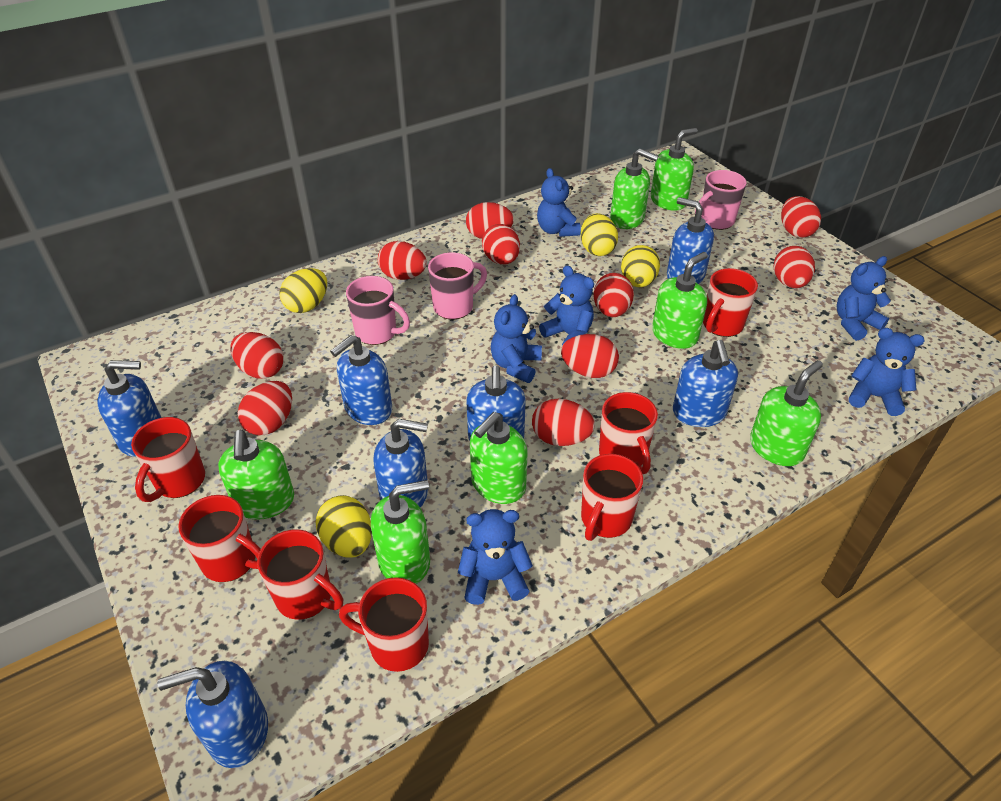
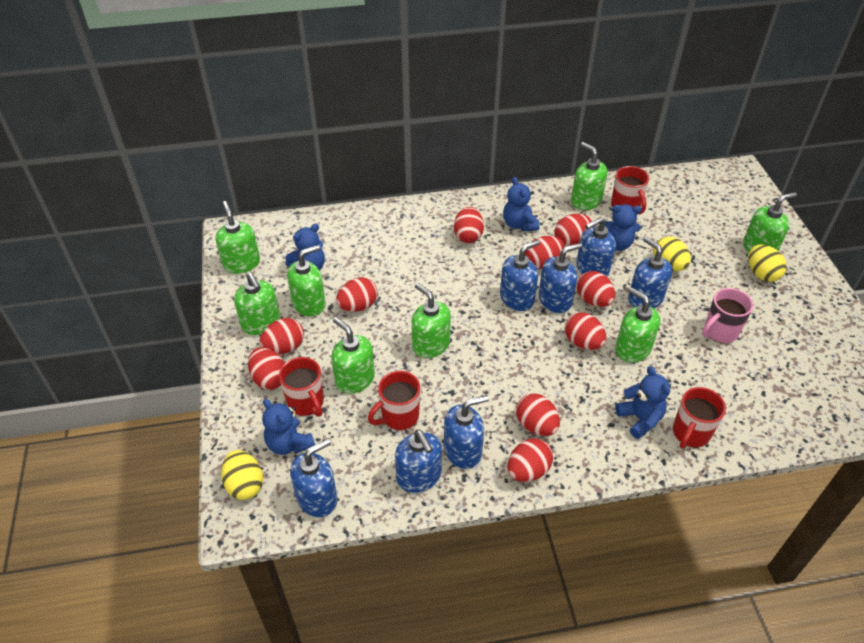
blue teddy bear: 6 -> 5
green soap dispenser: 7 -> 8
pink mug: 3 -> 1
red mug: 7 -> 4
yellow egg: 4 -> 3

